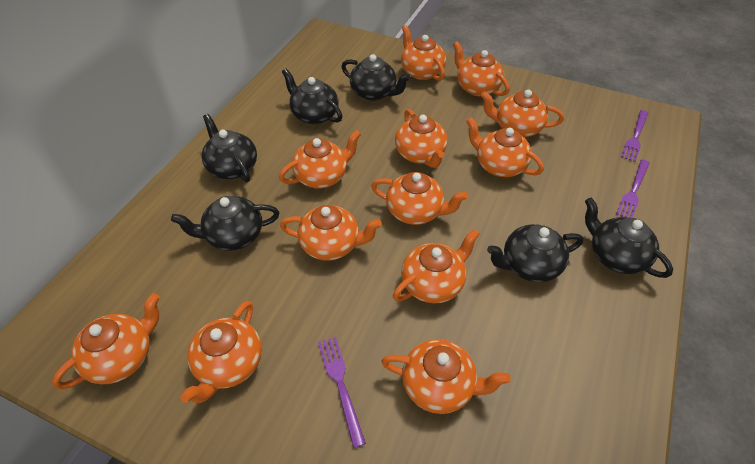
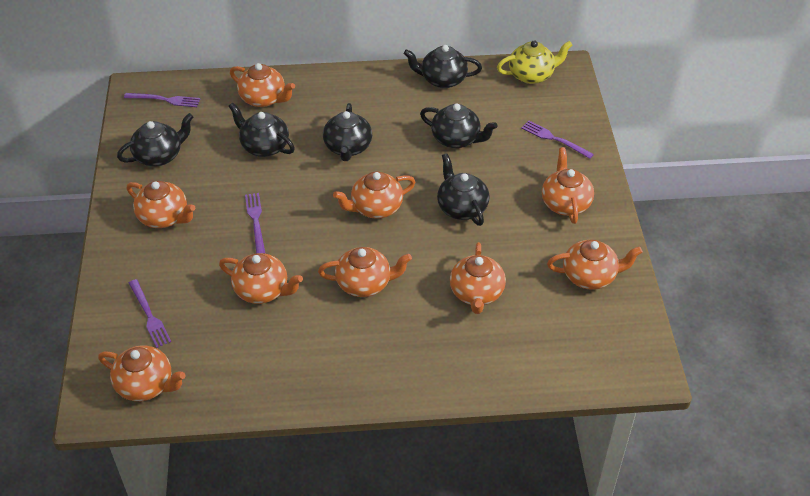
orange teapot: 12 -> 9
purple fork: 3 -> 4
yellow teapot: 0 -> 1

